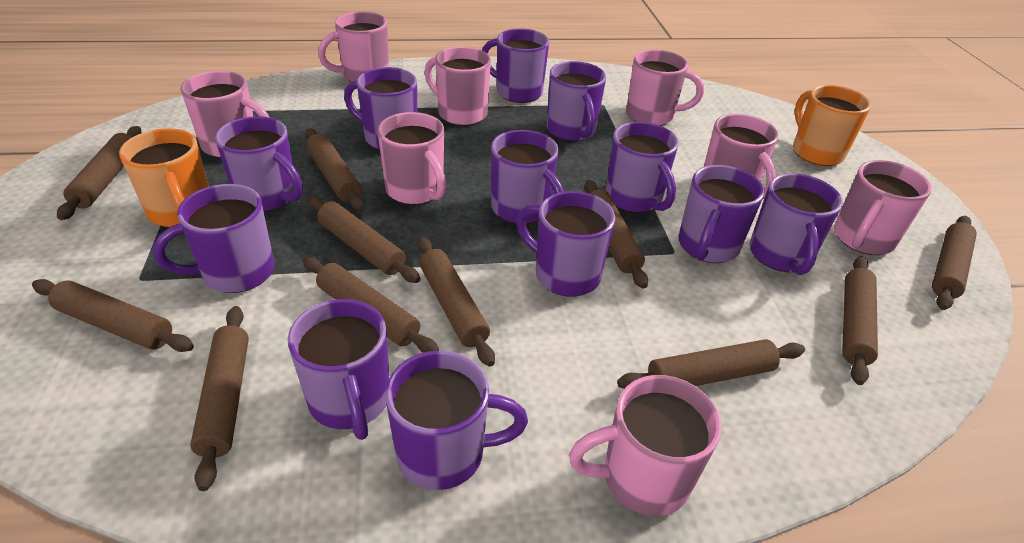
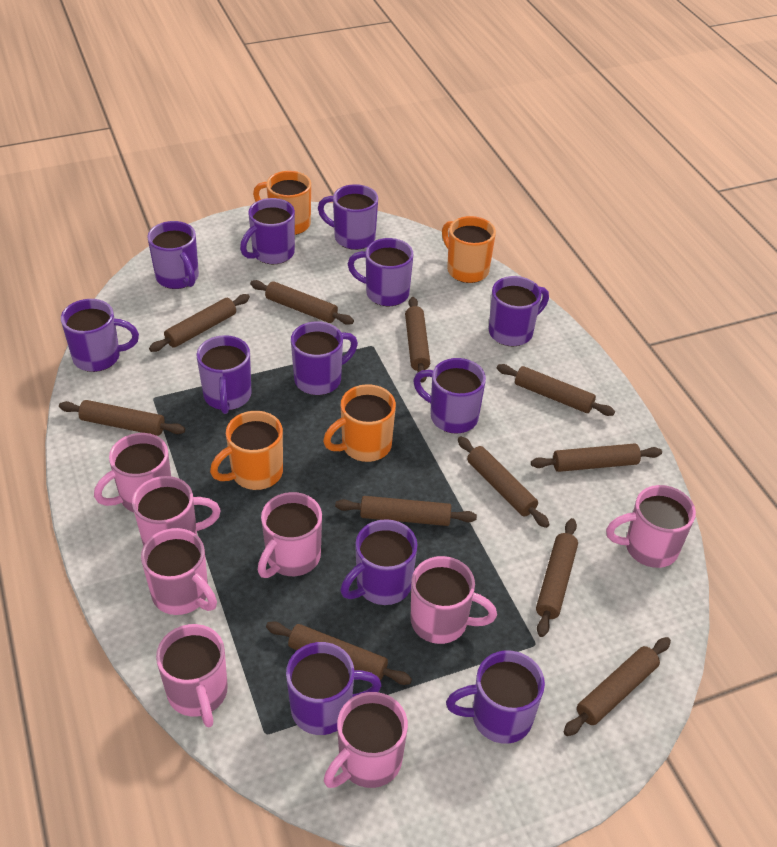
orange mug: 2 -> 4

